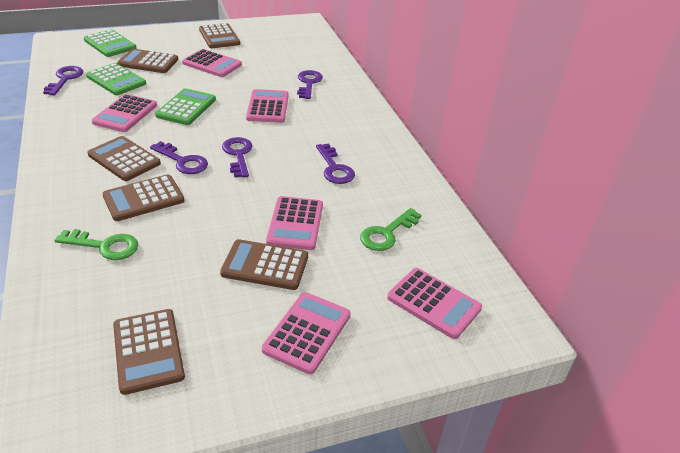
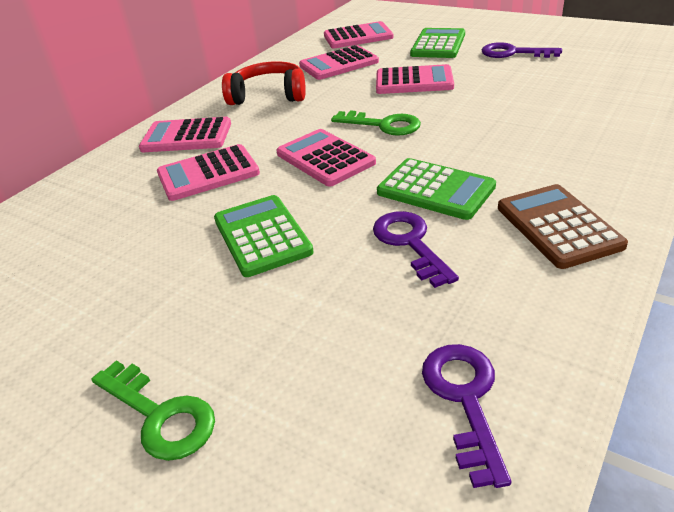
brown calculator: 6 -> 1
purple key: 5 -> 3
red headphones: 0 -> 1

